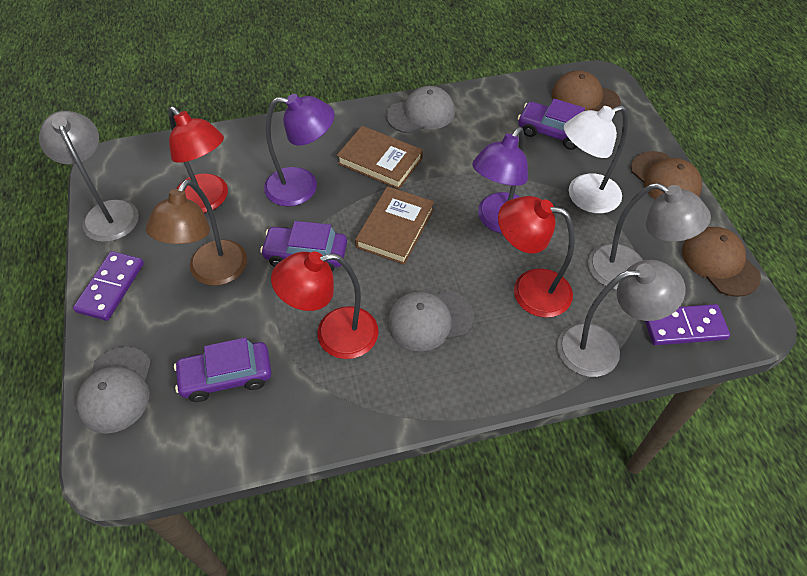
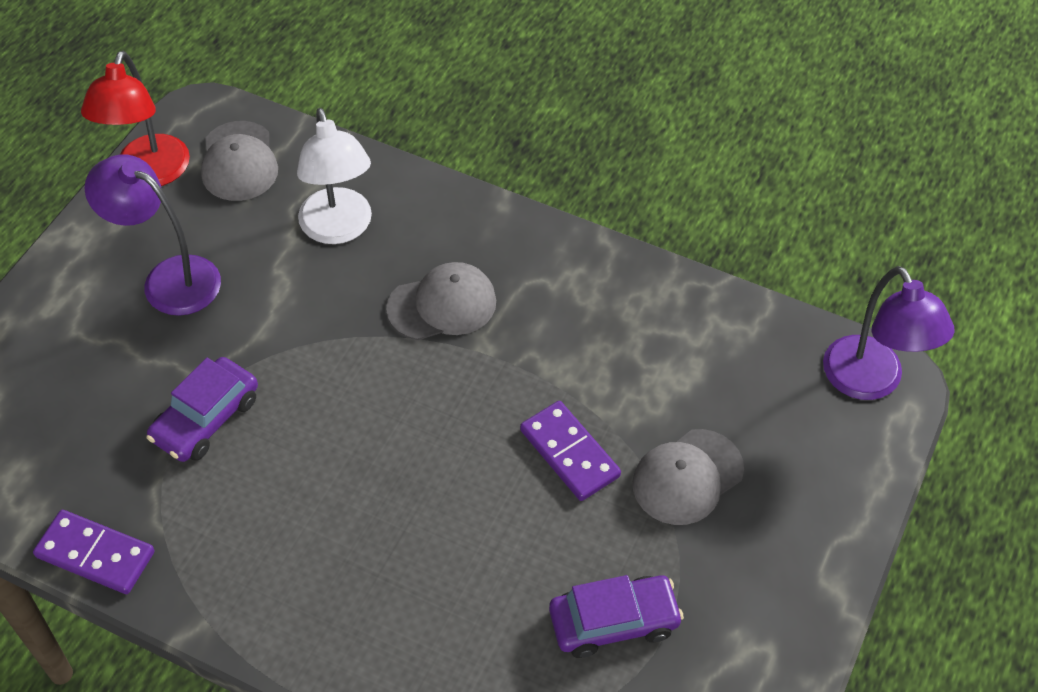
brown book: 2 -> 0
brown cap: 3 -> 0
brown lamp: 1 -> 0
grey lamp: 3 -> 0
purple car: 3 -> 2
red lamp: 3 -> 1

